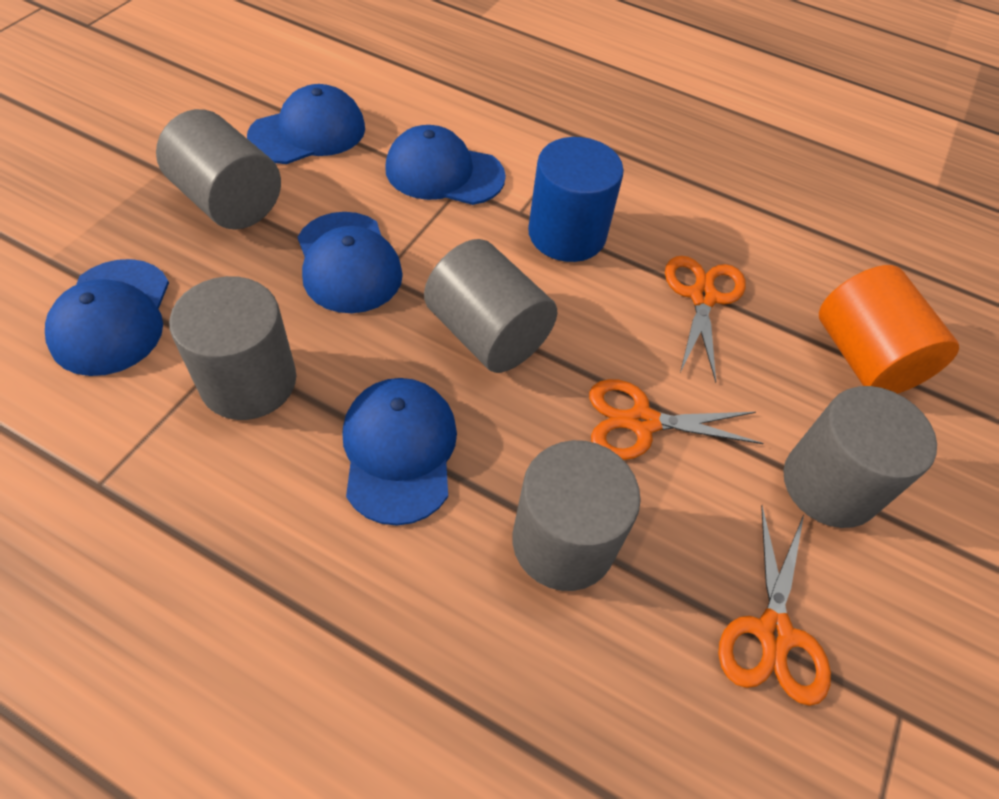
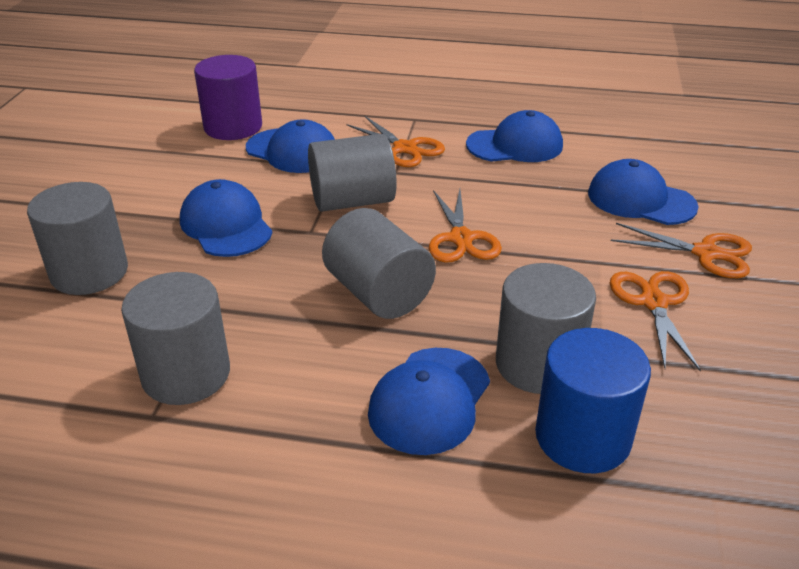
orange cylinder: 1 -> 0
orange scissors: 3 -> 4
purple cylinder: 0 -> 1

